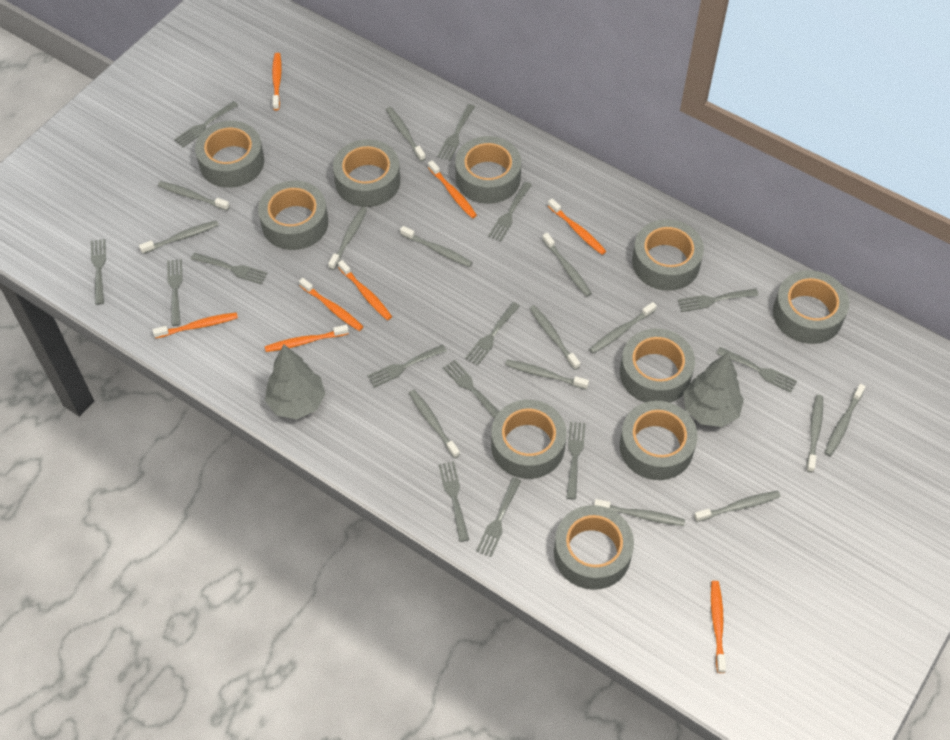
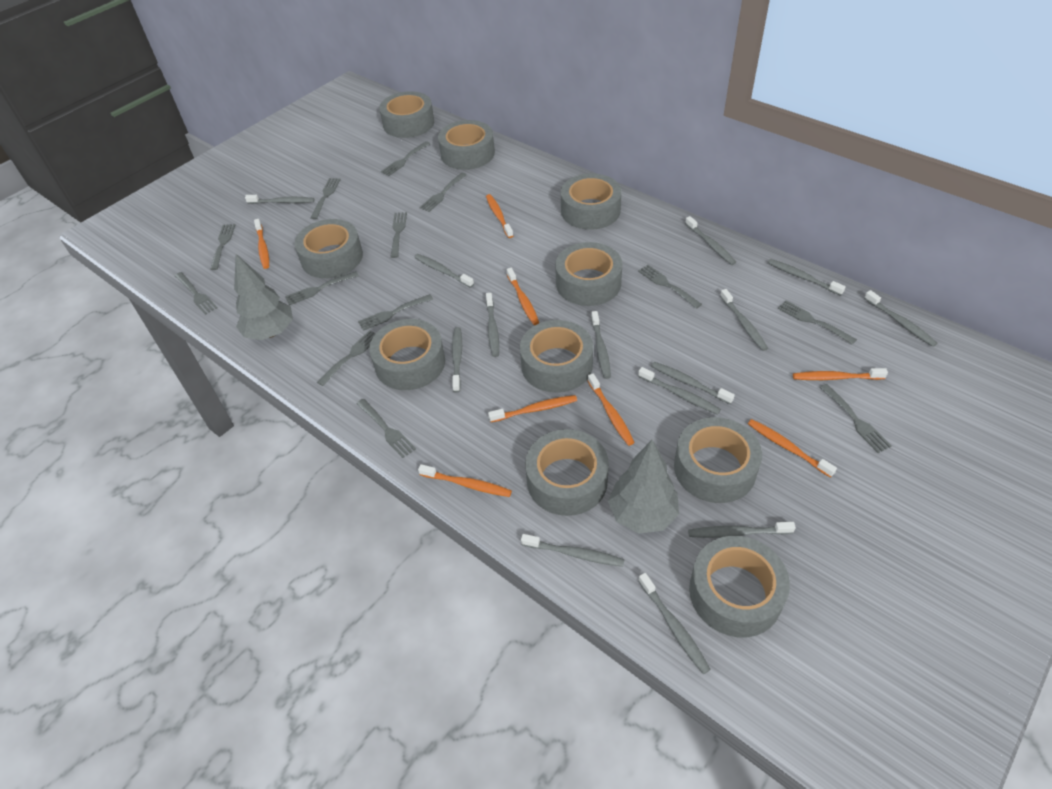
grey fork: 14 -> 13

